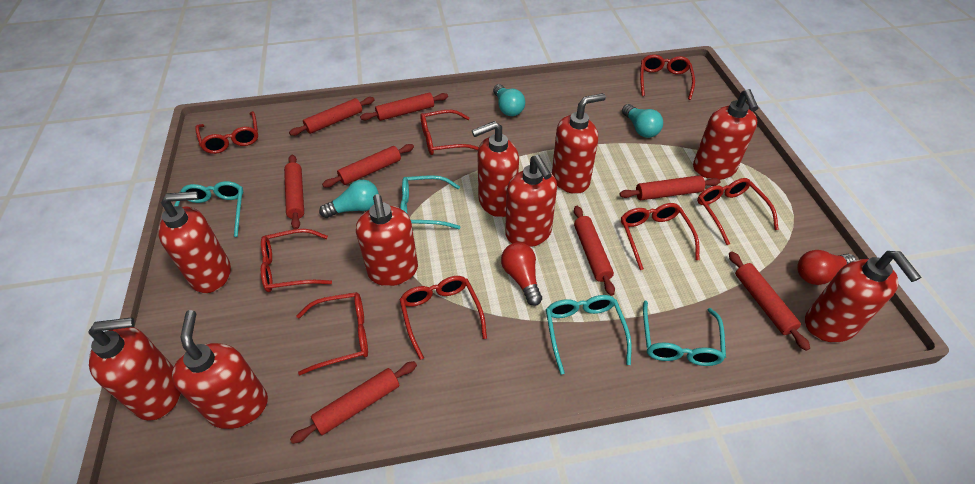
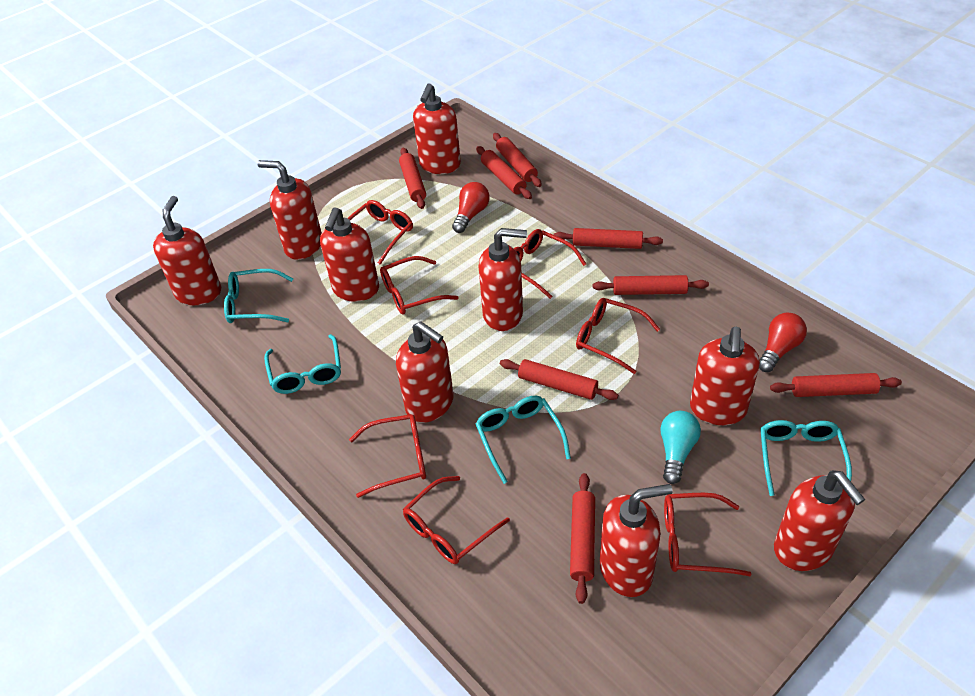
red glasses: 8 -> 7
turquoise light bulb: 3 -> 1

